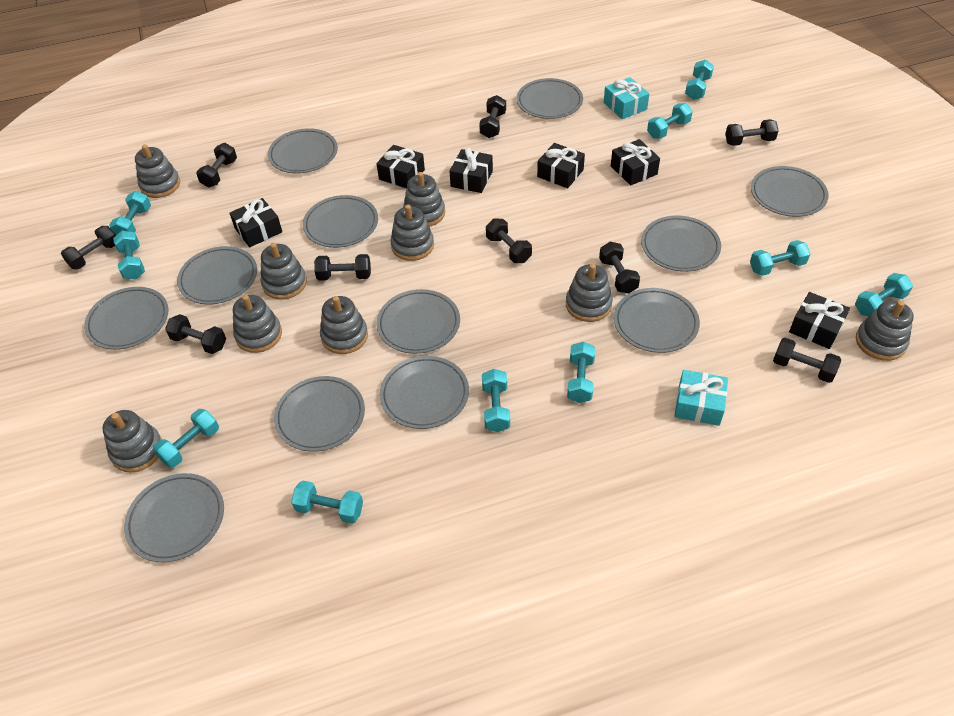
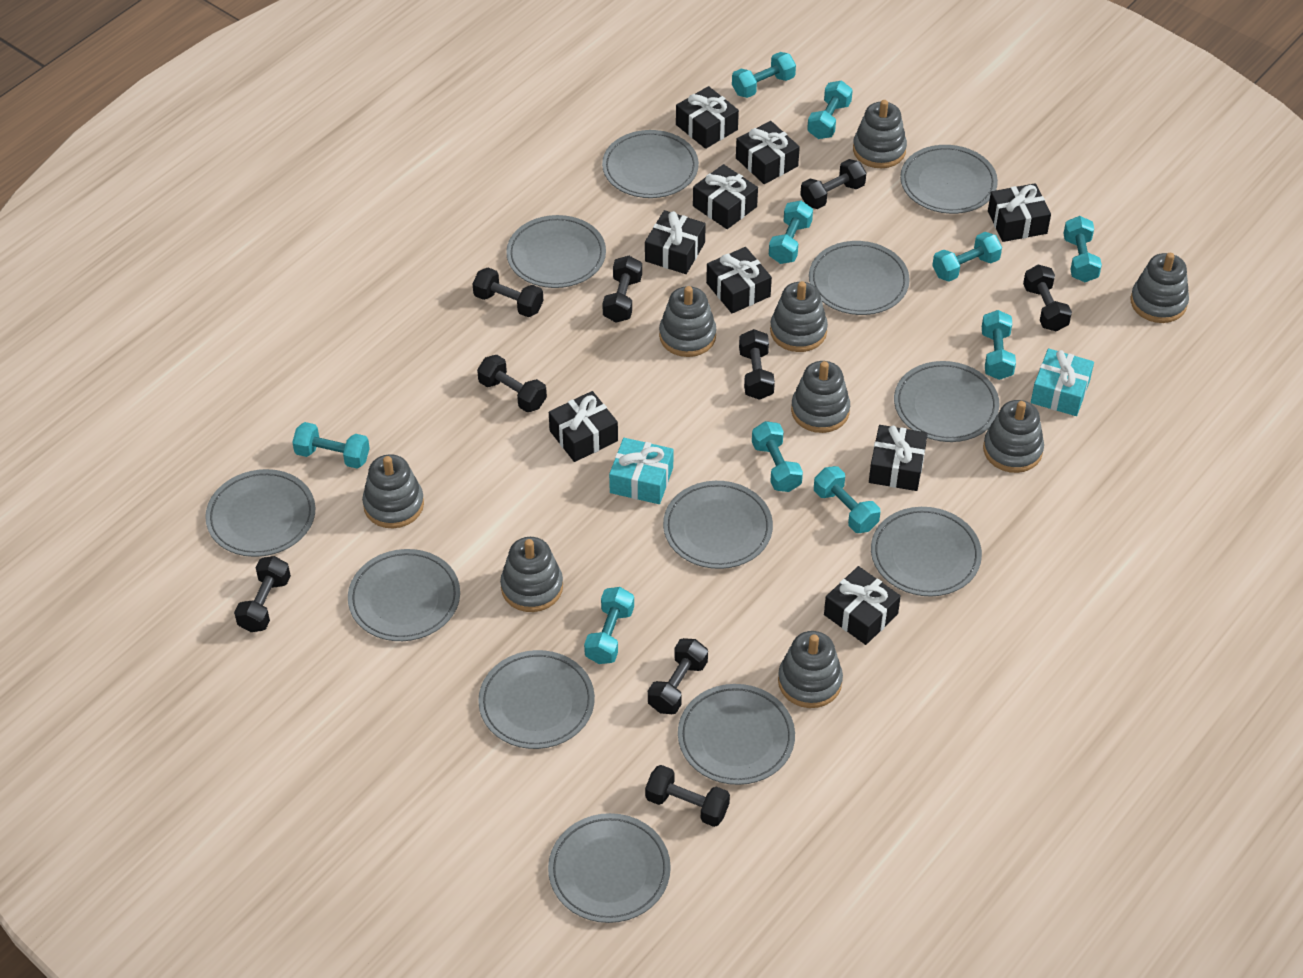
black gift: 6 -> 9

